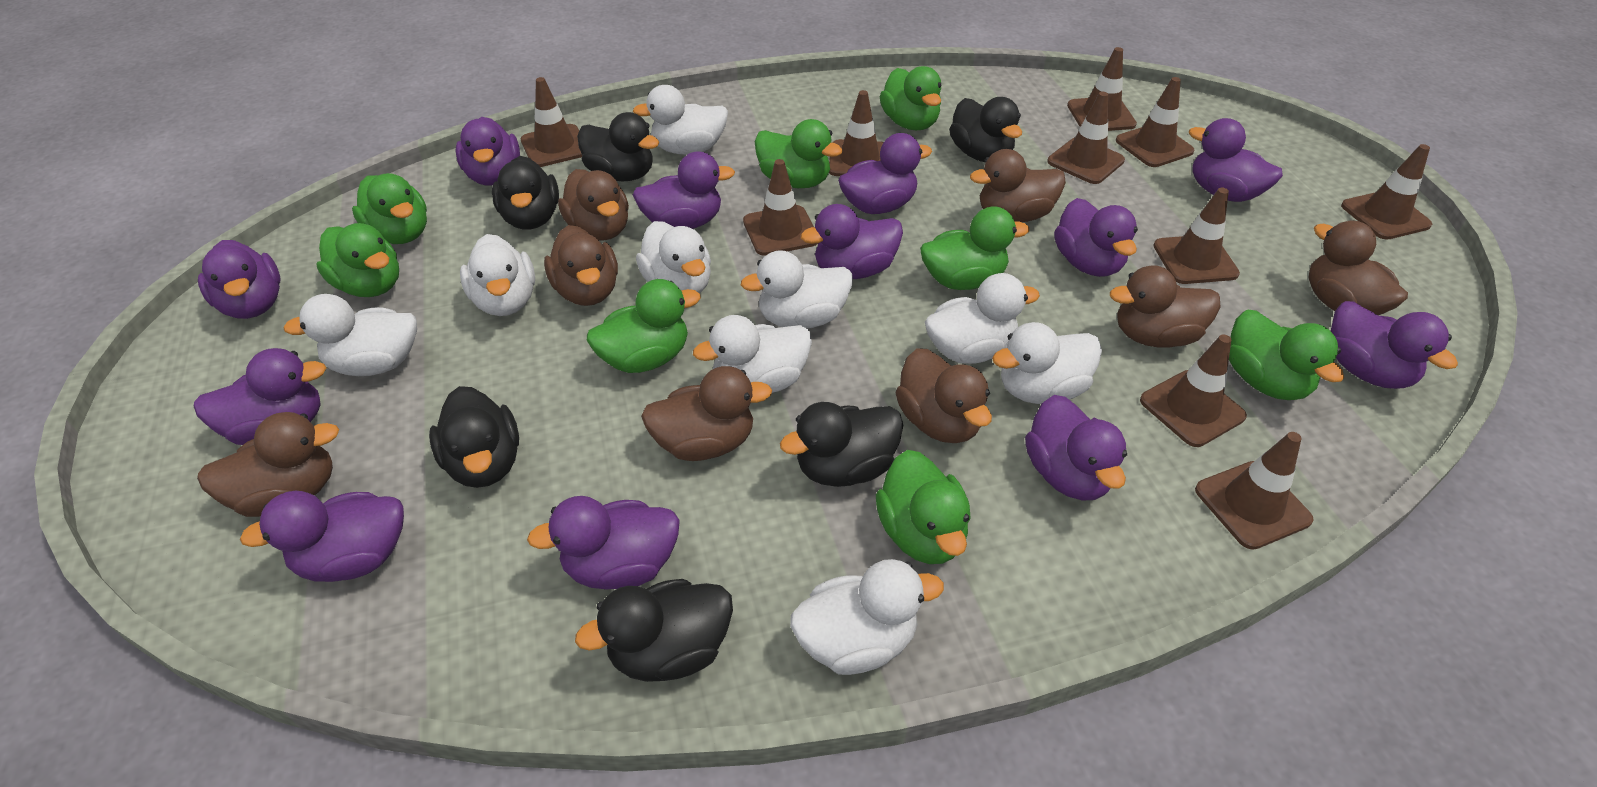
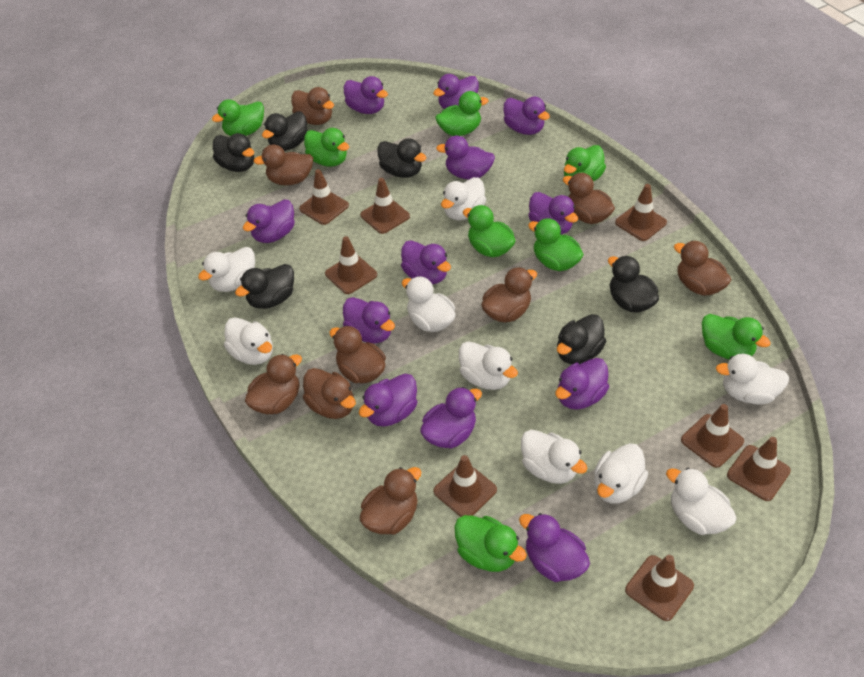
brown duck: 8 -> 9
brown traffic cone: 10 -> 8

